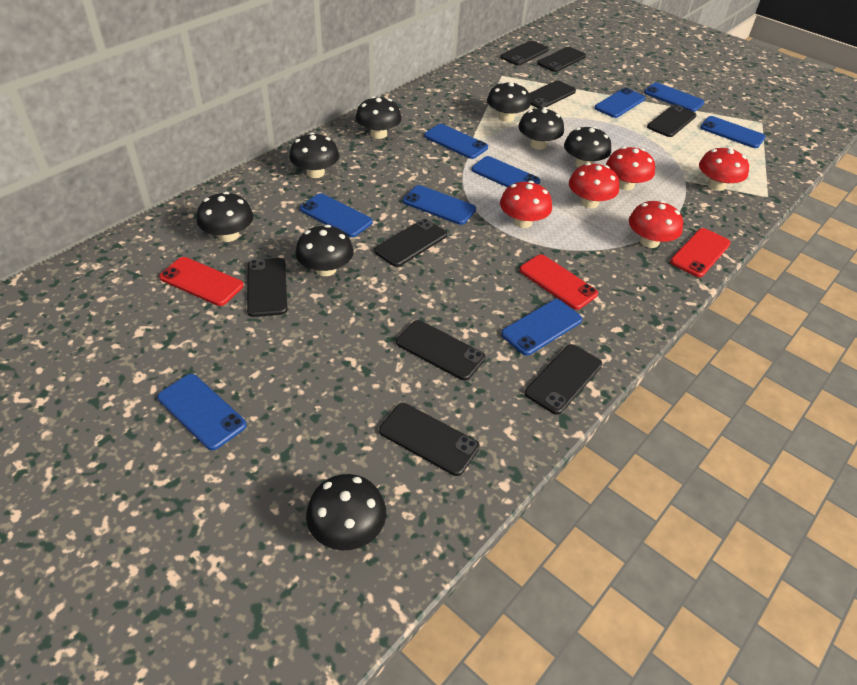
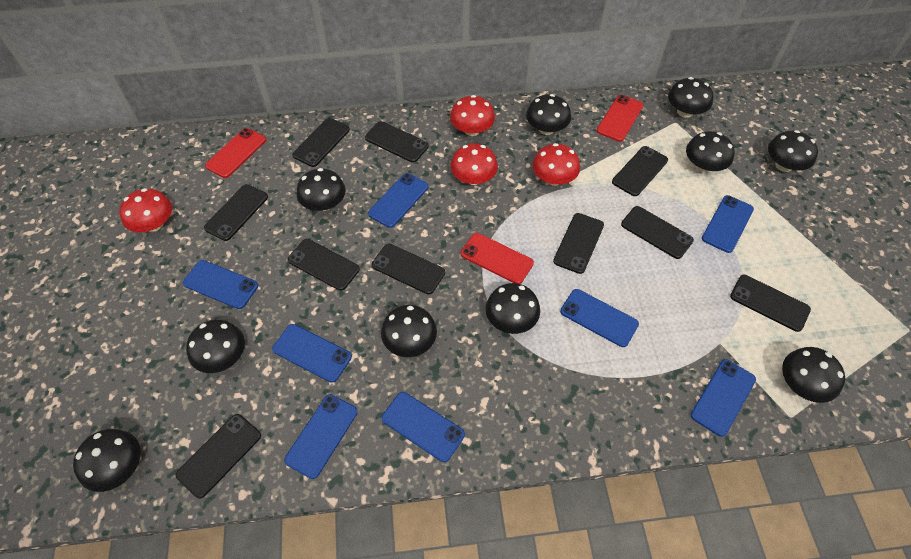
black mushroom: 8 -> 10
black phone: 9 -> 10
blue phone: 9 -> 8
red mushroom: 5 -> 4

